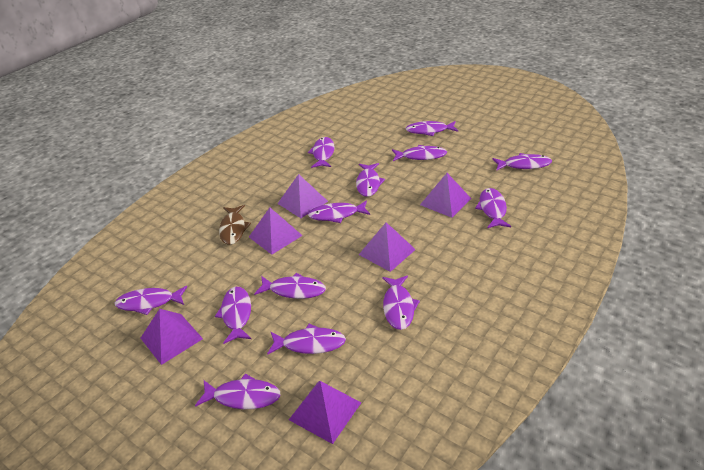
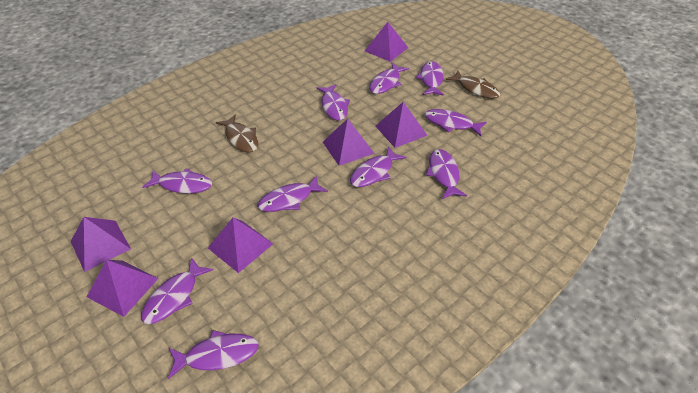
brown fish: 1 -> 2
purple fish: 13 -> 10

